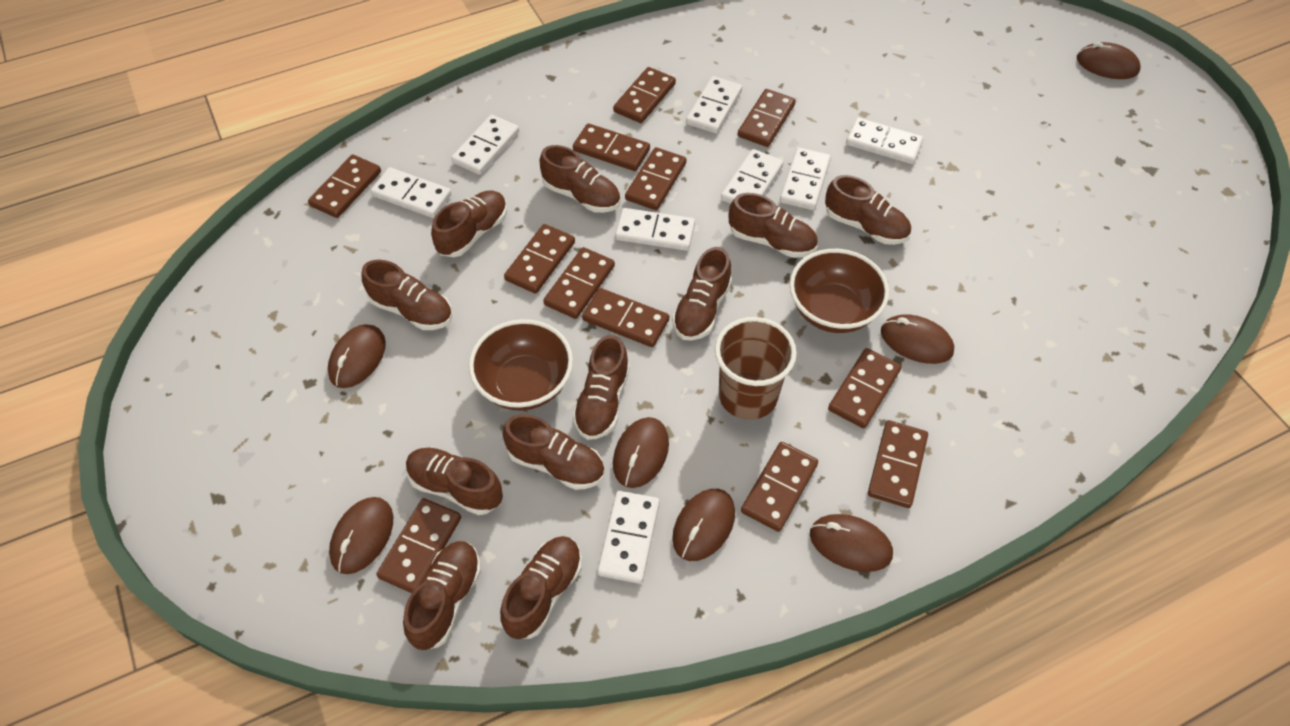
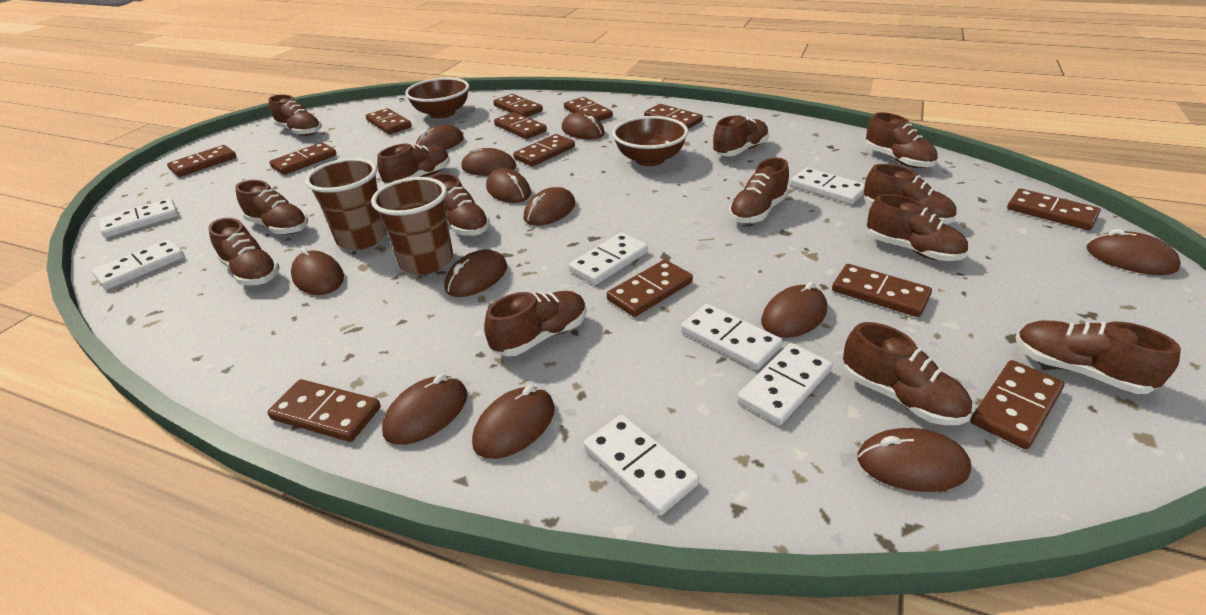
brown cup: 1 -> 2
brown domino: 12 -> 13
brown mouse: 7 -> 12
brown shoe: 11 -> 13
white domino: 8 -> 7

